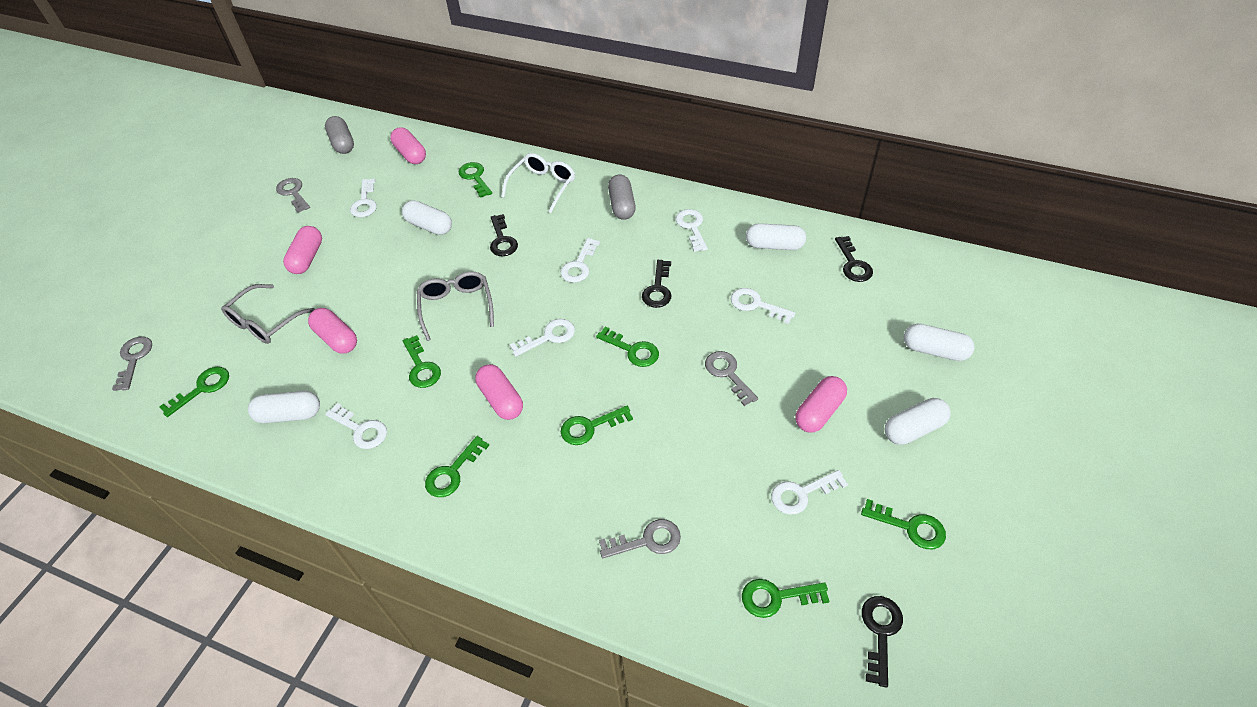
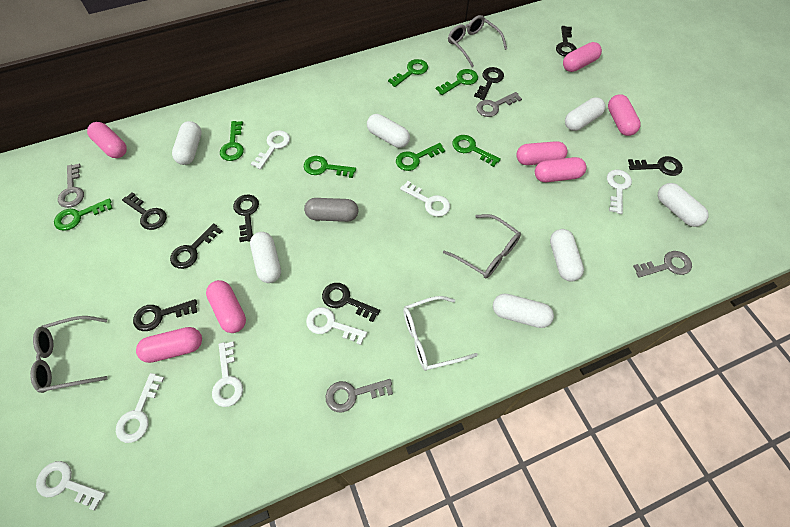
black key: 4 -> 8
green key: 8 -> 7
grey capsule: 2 -> 1
grey glasses: 2 -> 3
pink capsule: 5 -> 7
white capsule: 5 -> 7

